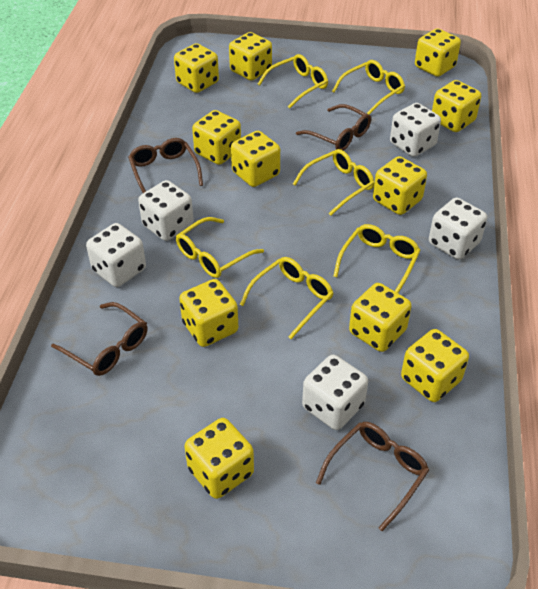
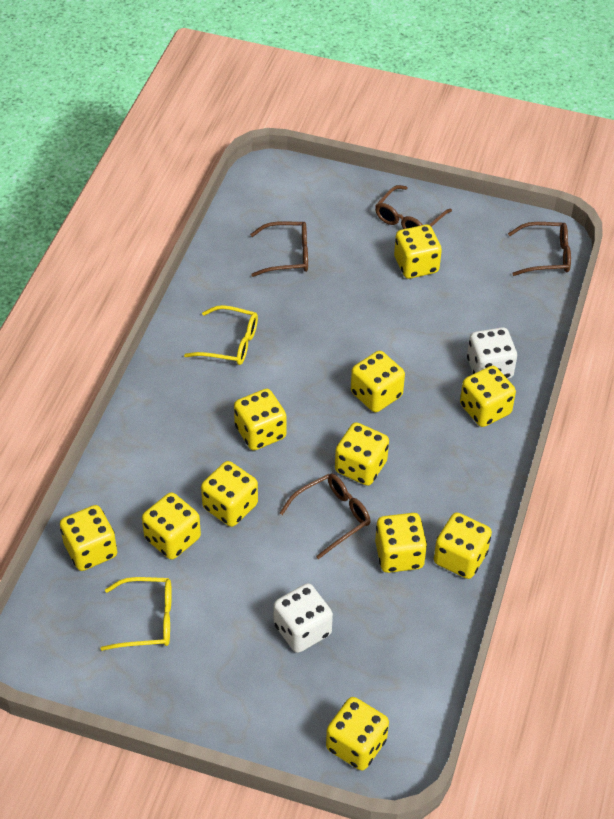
white dice: 5 -> 2
yellow glasses: 6 -> 2

